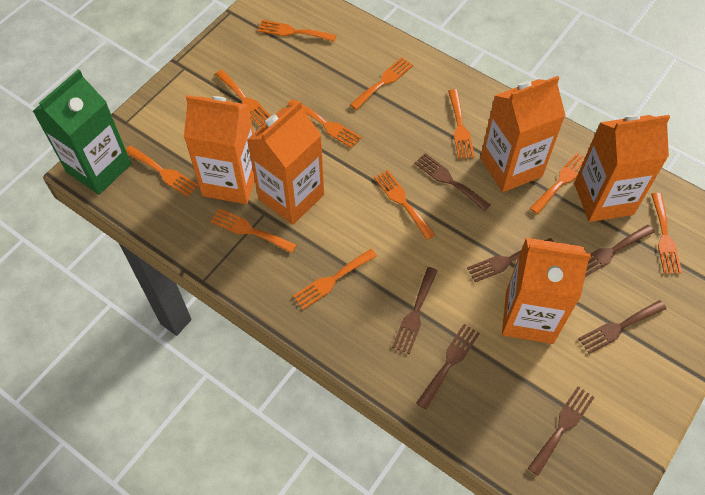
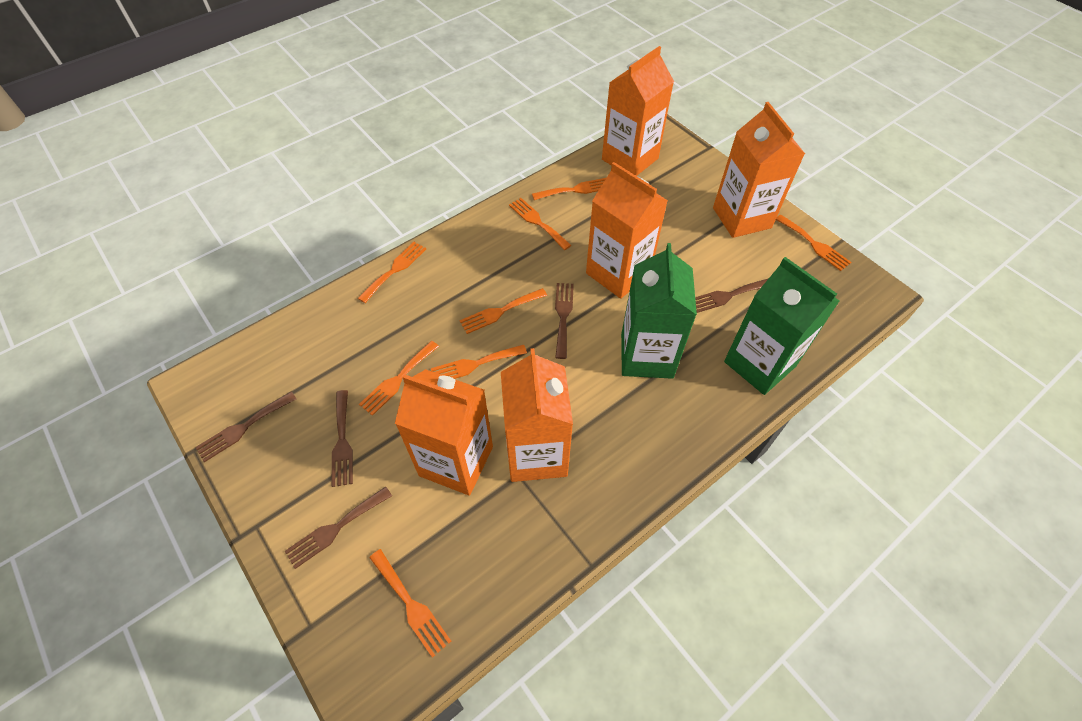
brown fork: 7 -> 5
green carton: 1 -> 2
orange fork: 11 -> 8

